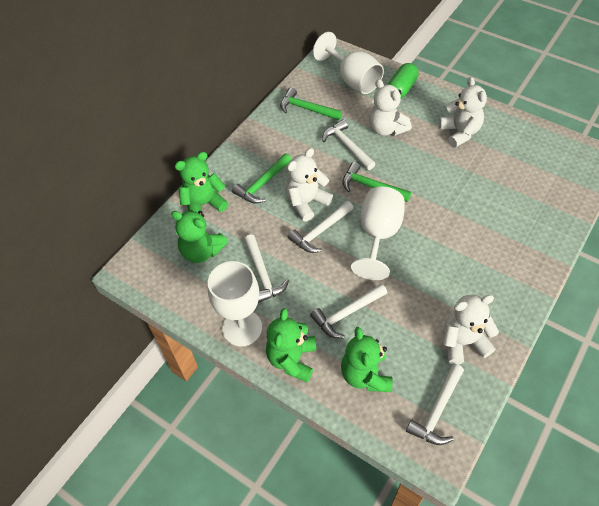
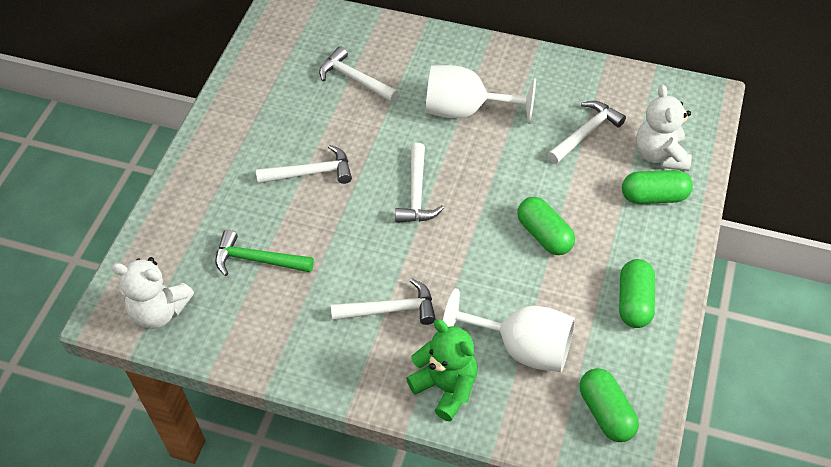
green capsule: 1 -> 4
green hammer: 3 -> 1
green teddy bear: 4 -> 1
white goblet: 3 -> 2
white teddy bear: 4 -> 2

